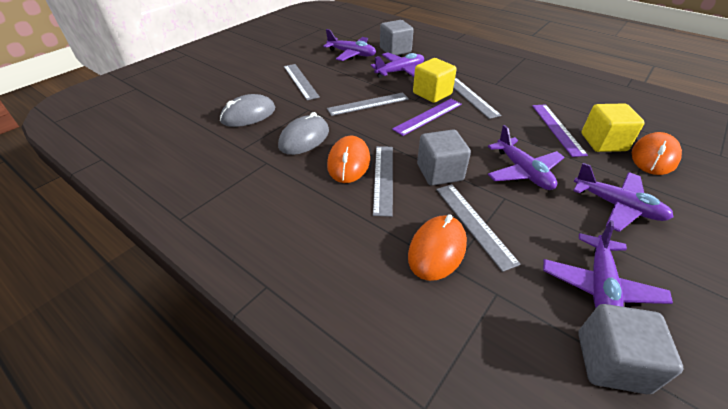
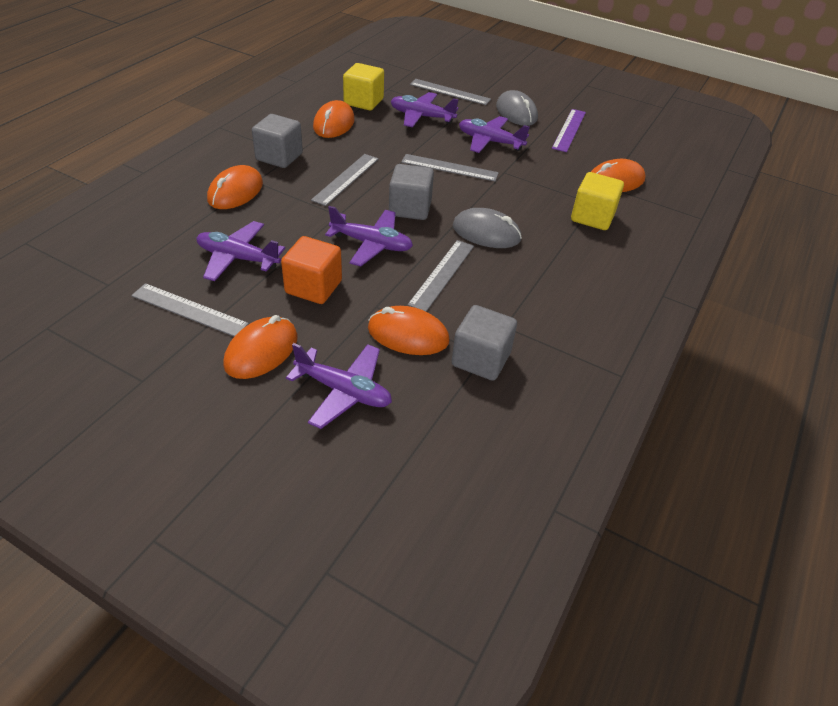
orange cube: 0 -> 1
orange mouse: 3 -> 5
purple ruler: 2 -> 1

